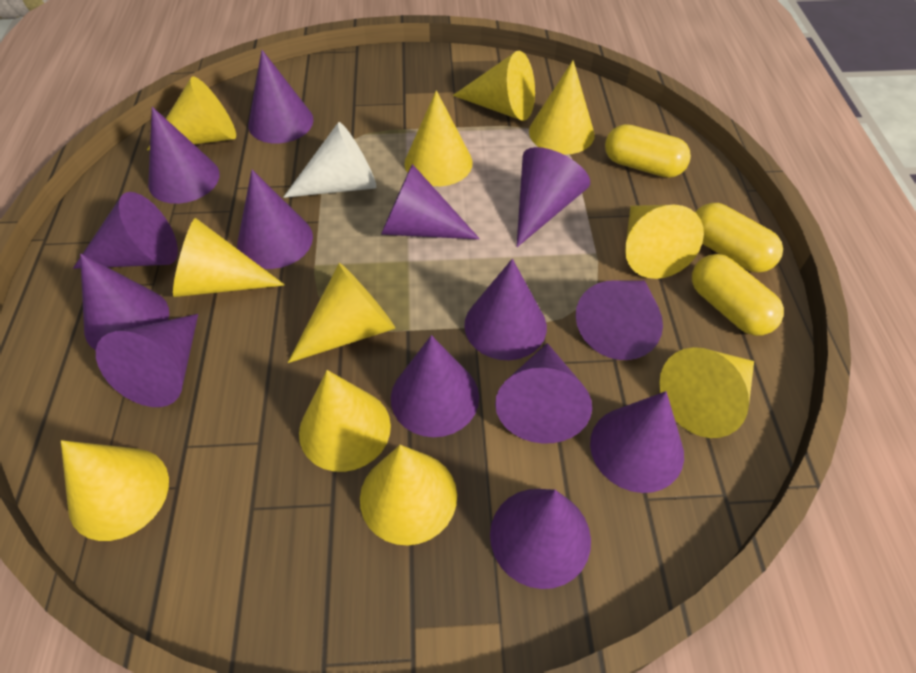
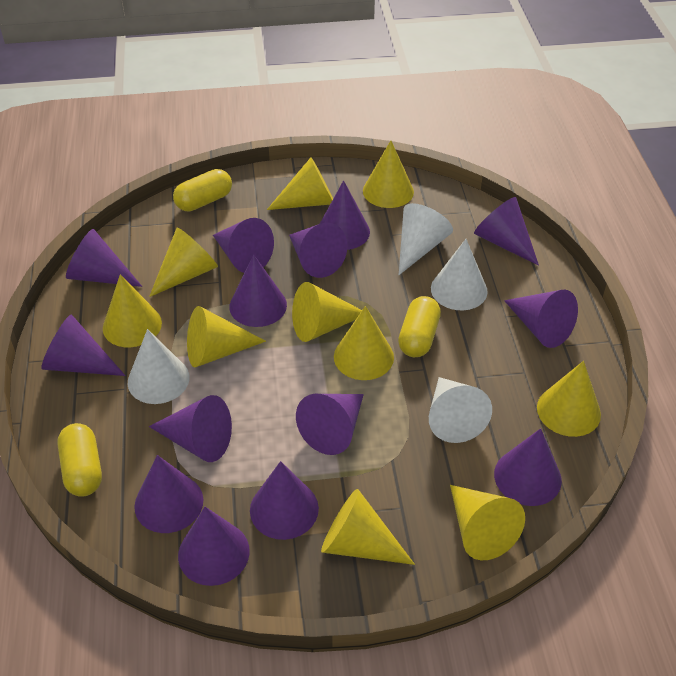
white cone: 1 -> 4
yellow cone: 11 -> 10

